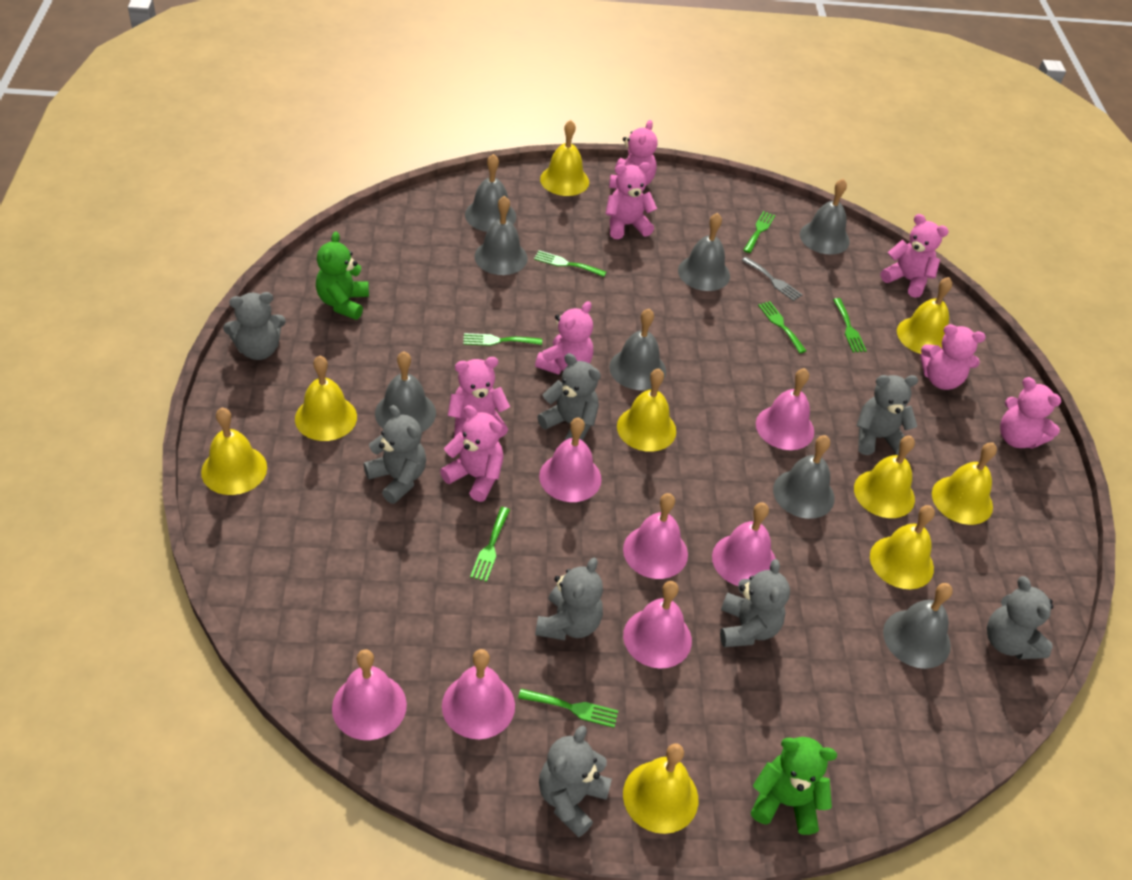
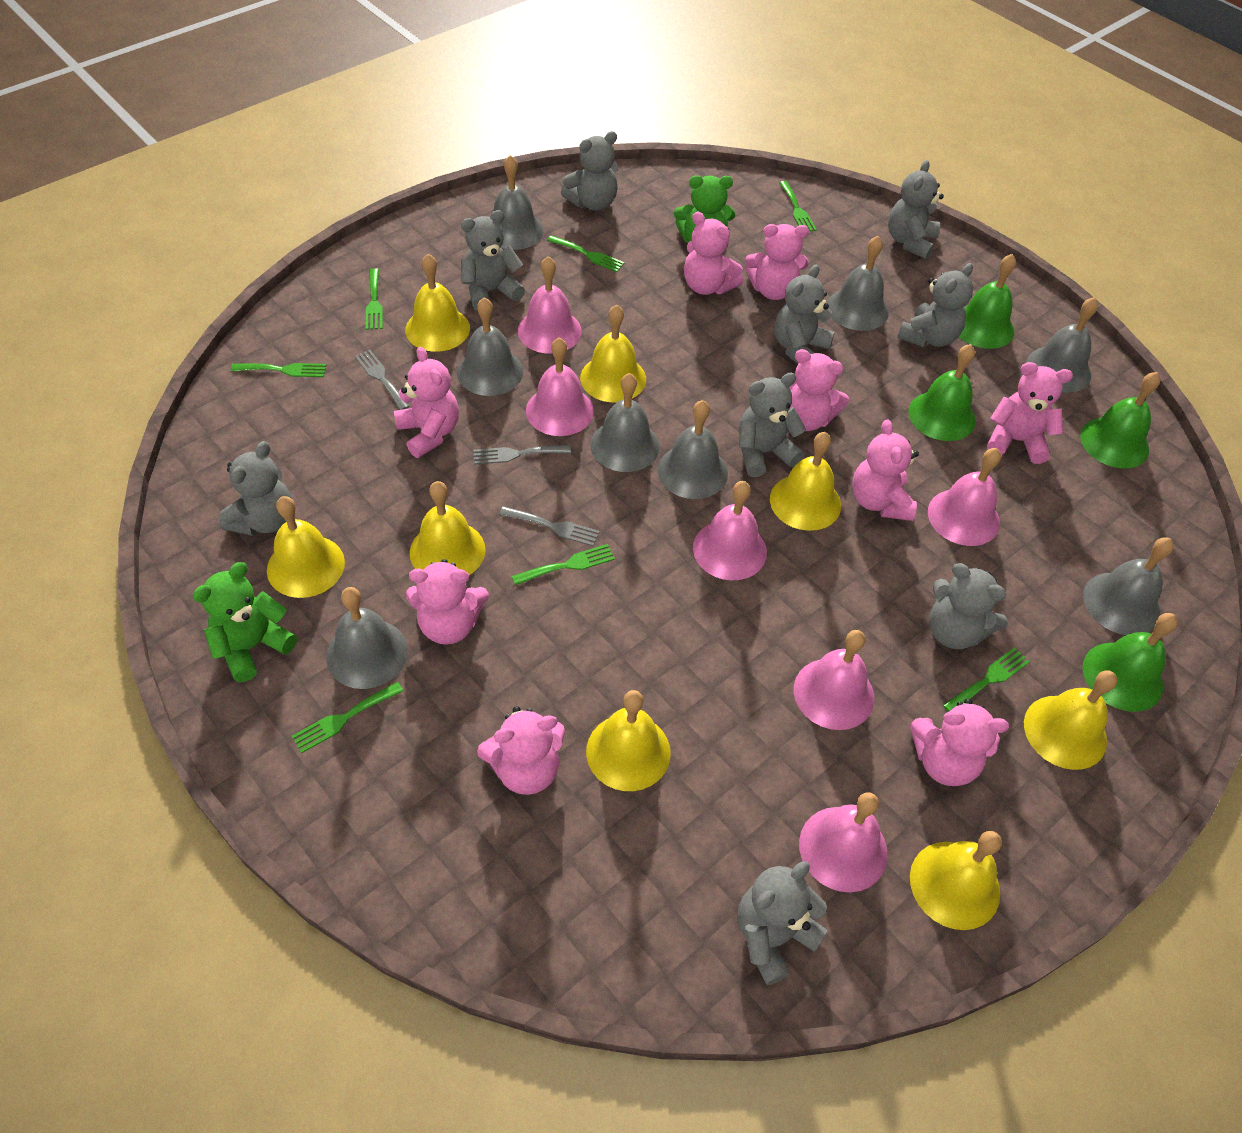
green bell: 0 -> 4
grey fork: 1 -> 3
grey teddy bear: 8 -> 9
pink bell: 7 -> 6
pink teddy bear: 8 -> 9
yellow bell: 9 -> 8

